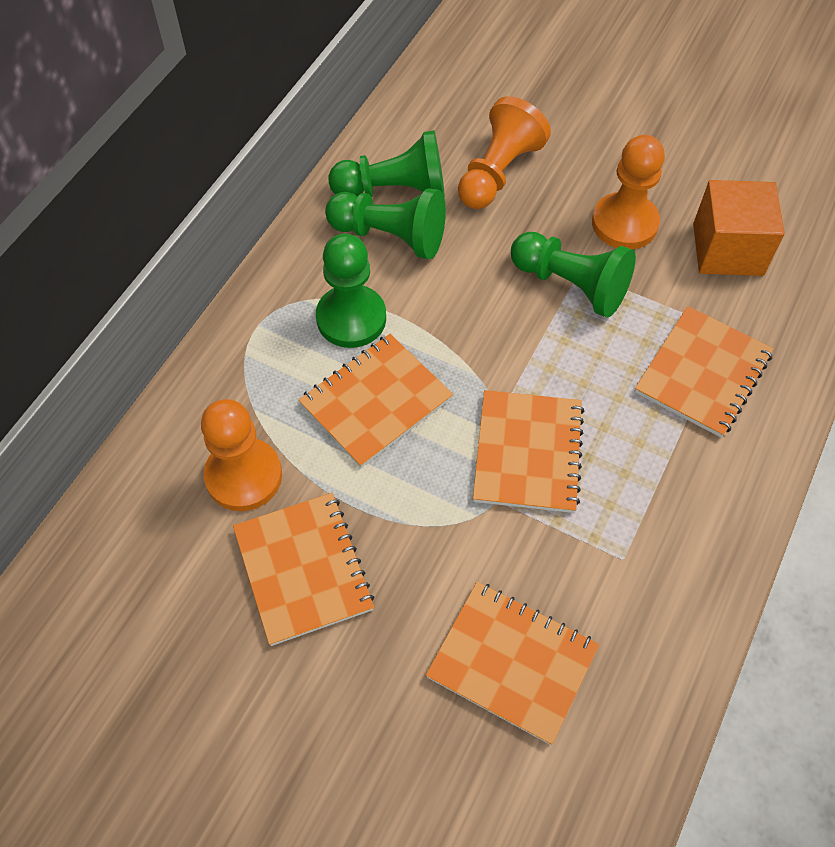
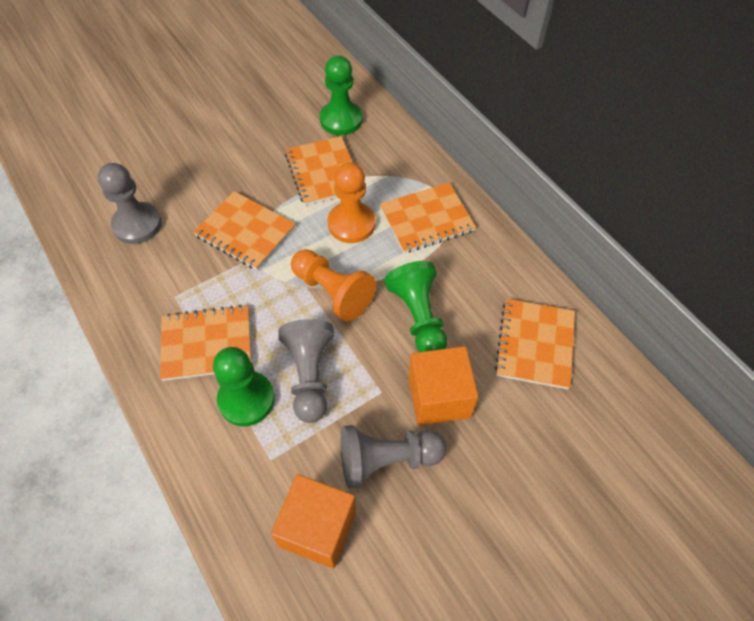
green pawn: 4 -> 3
grey pawn: 0 -> 3
orange cube: 1 -> 2
orange pawn: 3 -> 2

